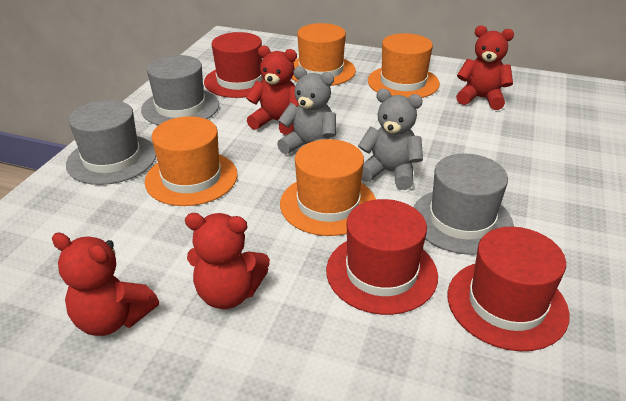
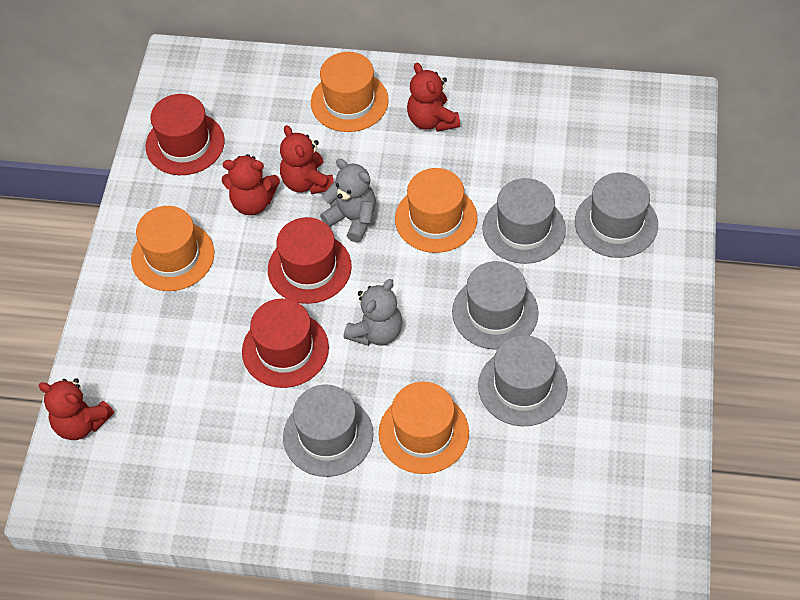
grey hat: 3 -> 5

